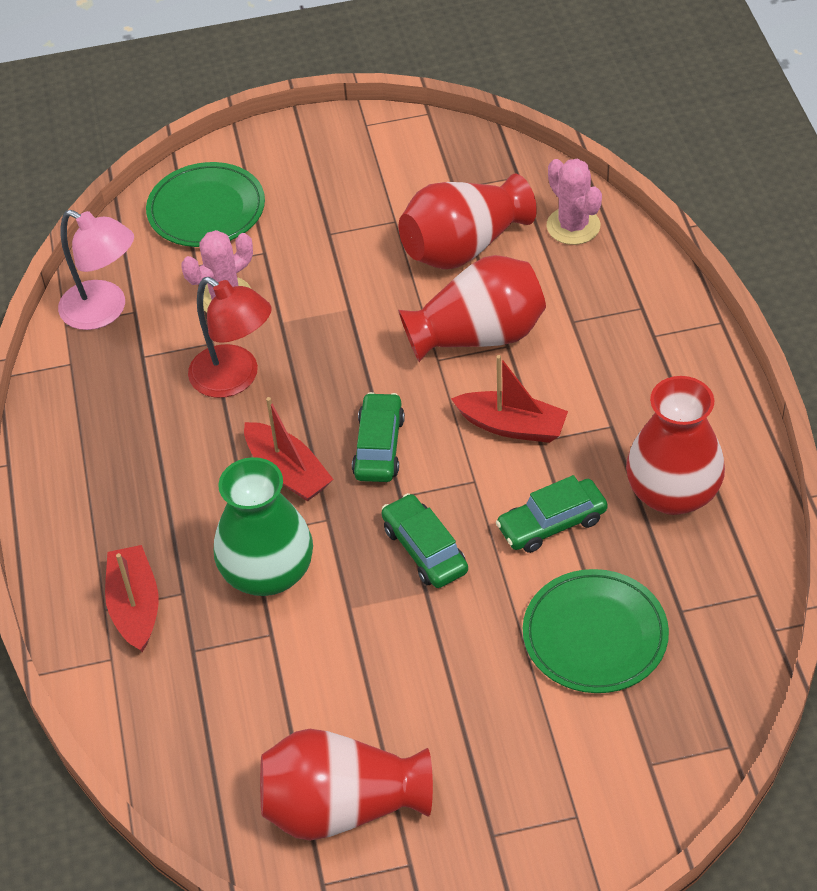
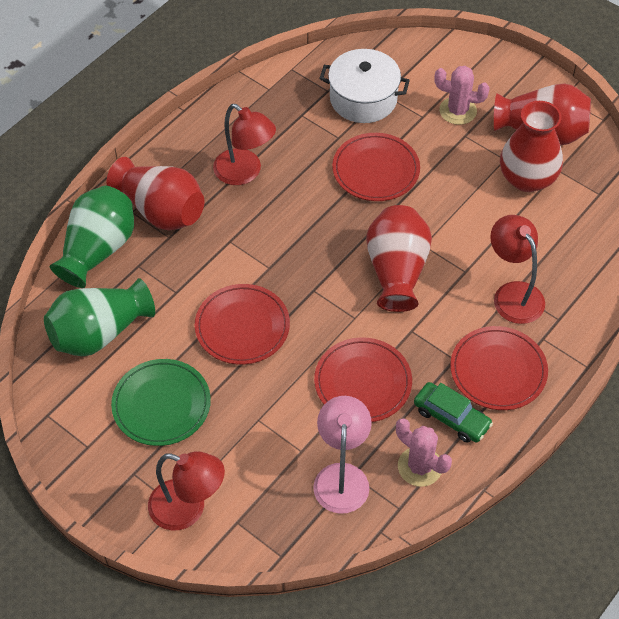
green car: 3 -> 1
green plate: 2 -> 1
green vase: 1 -> 2
red boat: 3 -> 0
red lamp: 1 -> 3
red plate: 0 -> 4
white pot: 0 -> 1

